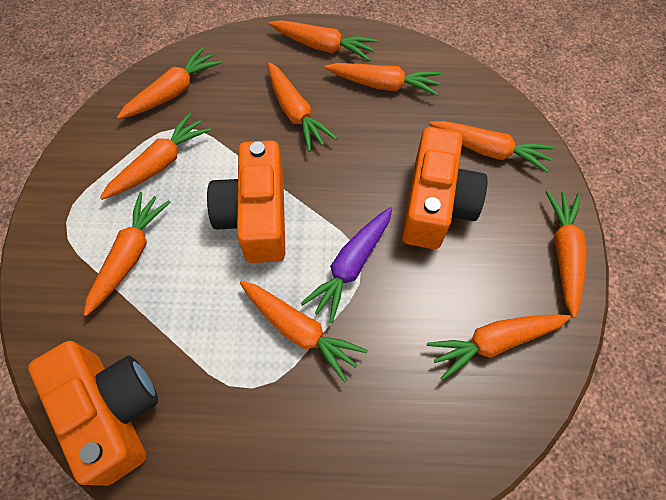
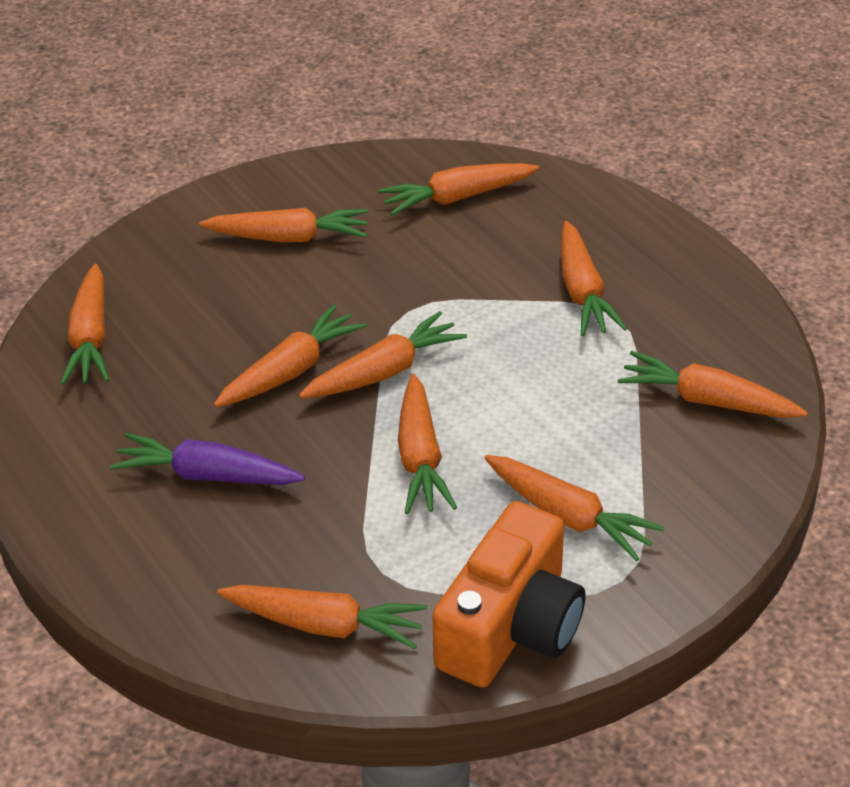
orange camera: 3 -> 1

